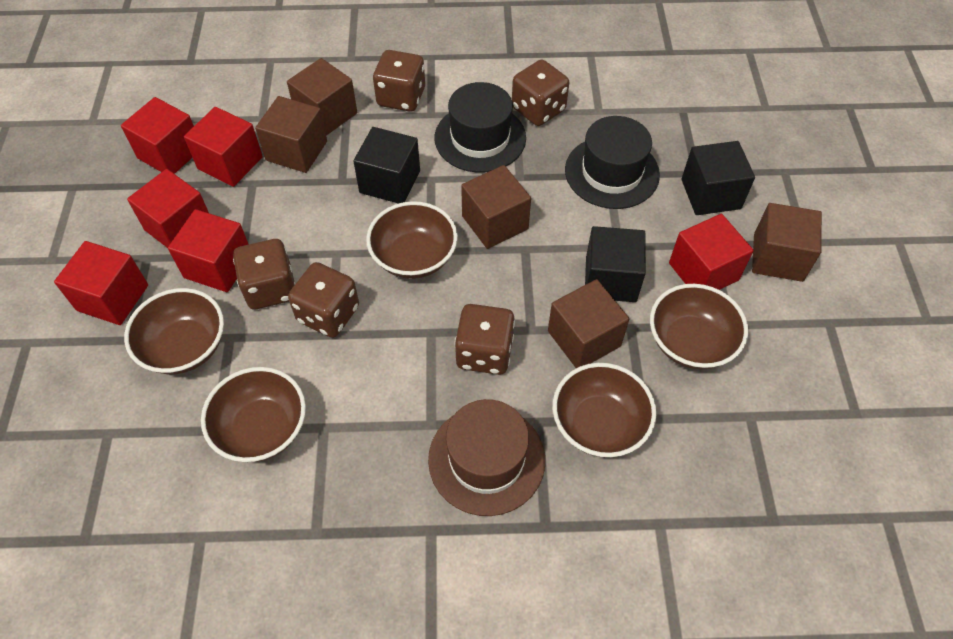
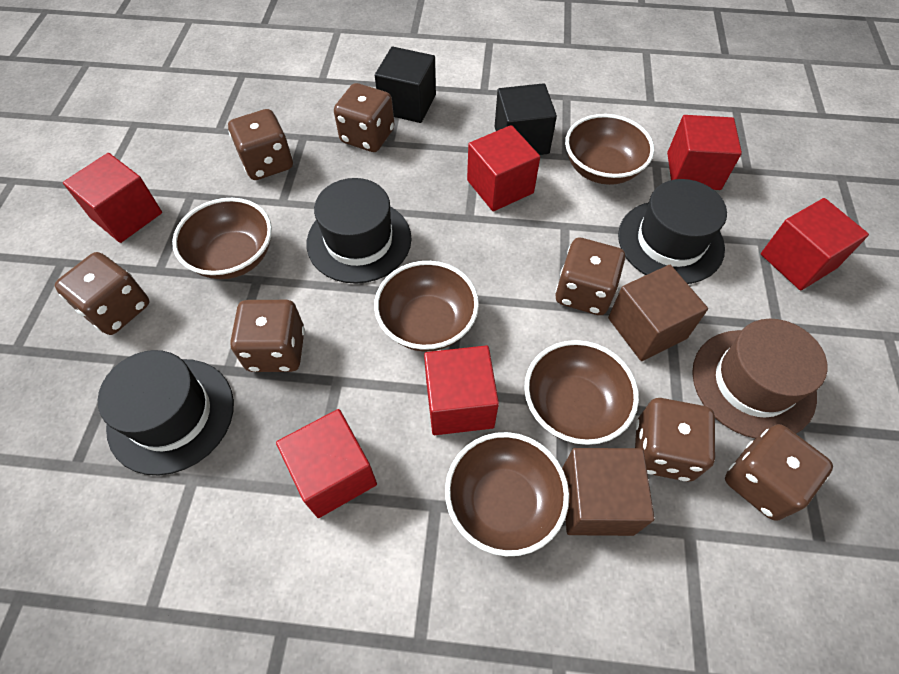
black cube: 3 -> 2
black hat: 2 -> 3
brown cube: 5 -> 2
brown dice: 5 -> 7

